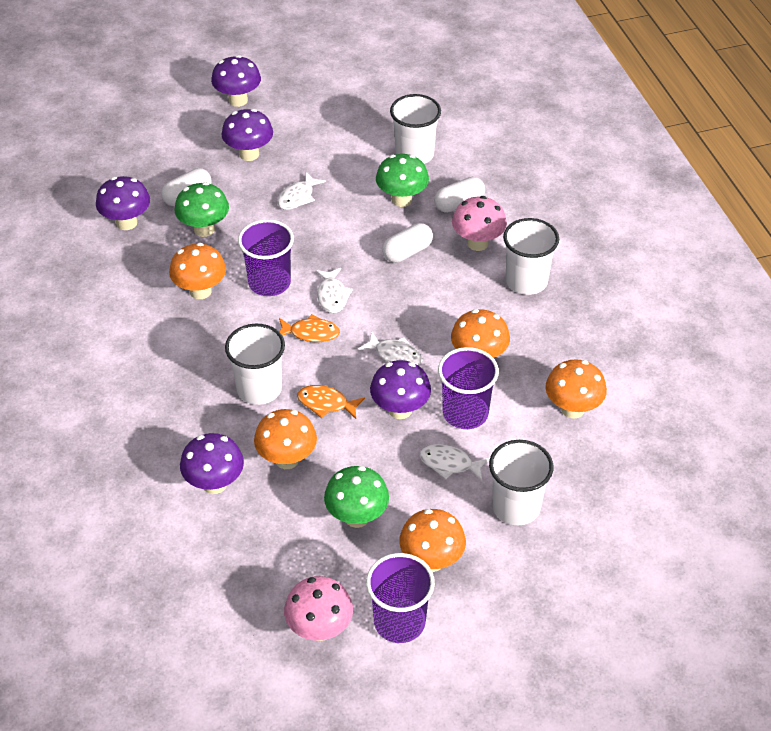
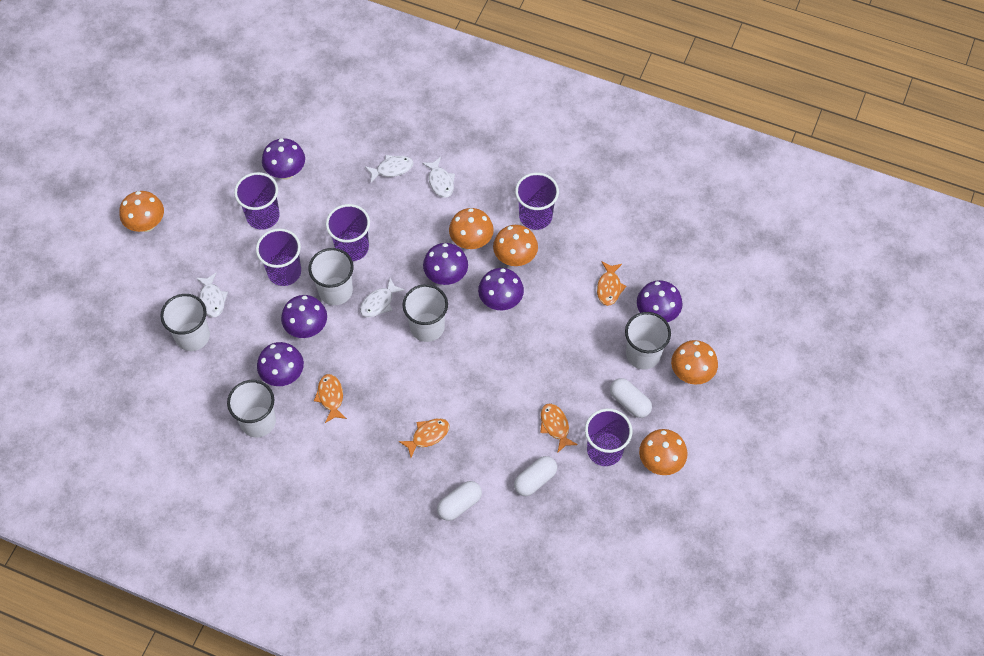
green mushroom: 3 -> 0
orange fish: 2 -> 4
pink mushroom: 2 -> 0
purple cup: 3 -> 5
purple mushroom: 5 -> 6
white cup: 4 -> 5

